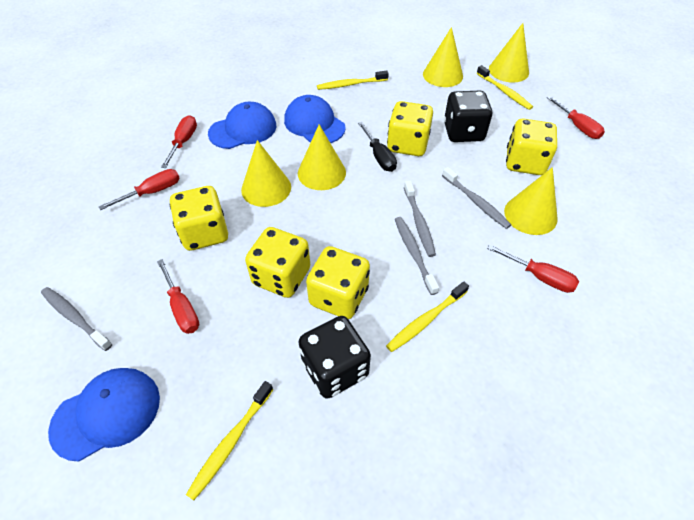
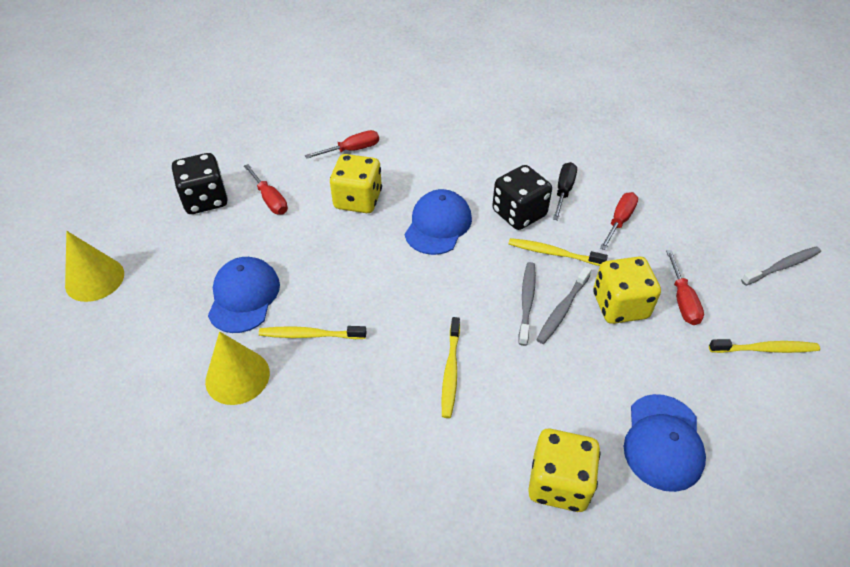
grey toothbrush: 4 -> 3
red screwdriver: 5 -> 4
yellow cone: 5 -> 2
yellow dice: 5 -> 3

